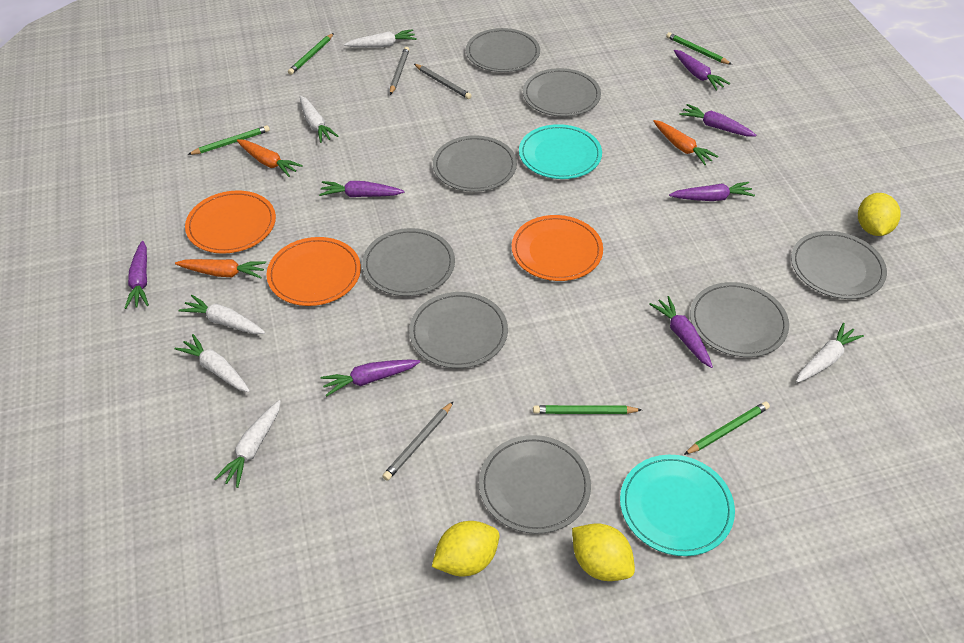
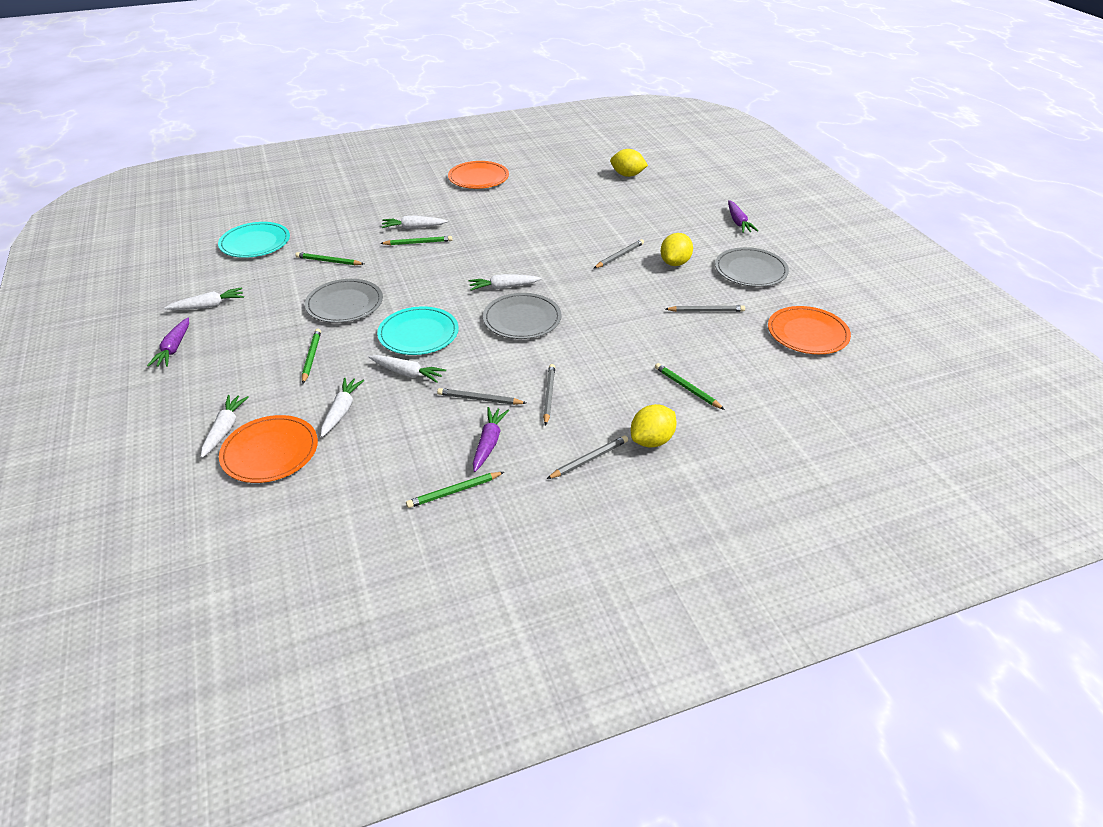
grey pencil: 3 -> 5
grey plate: 8 -> 3
orange carrot: 3 -> 0
purple carrot: 7 -> 3

